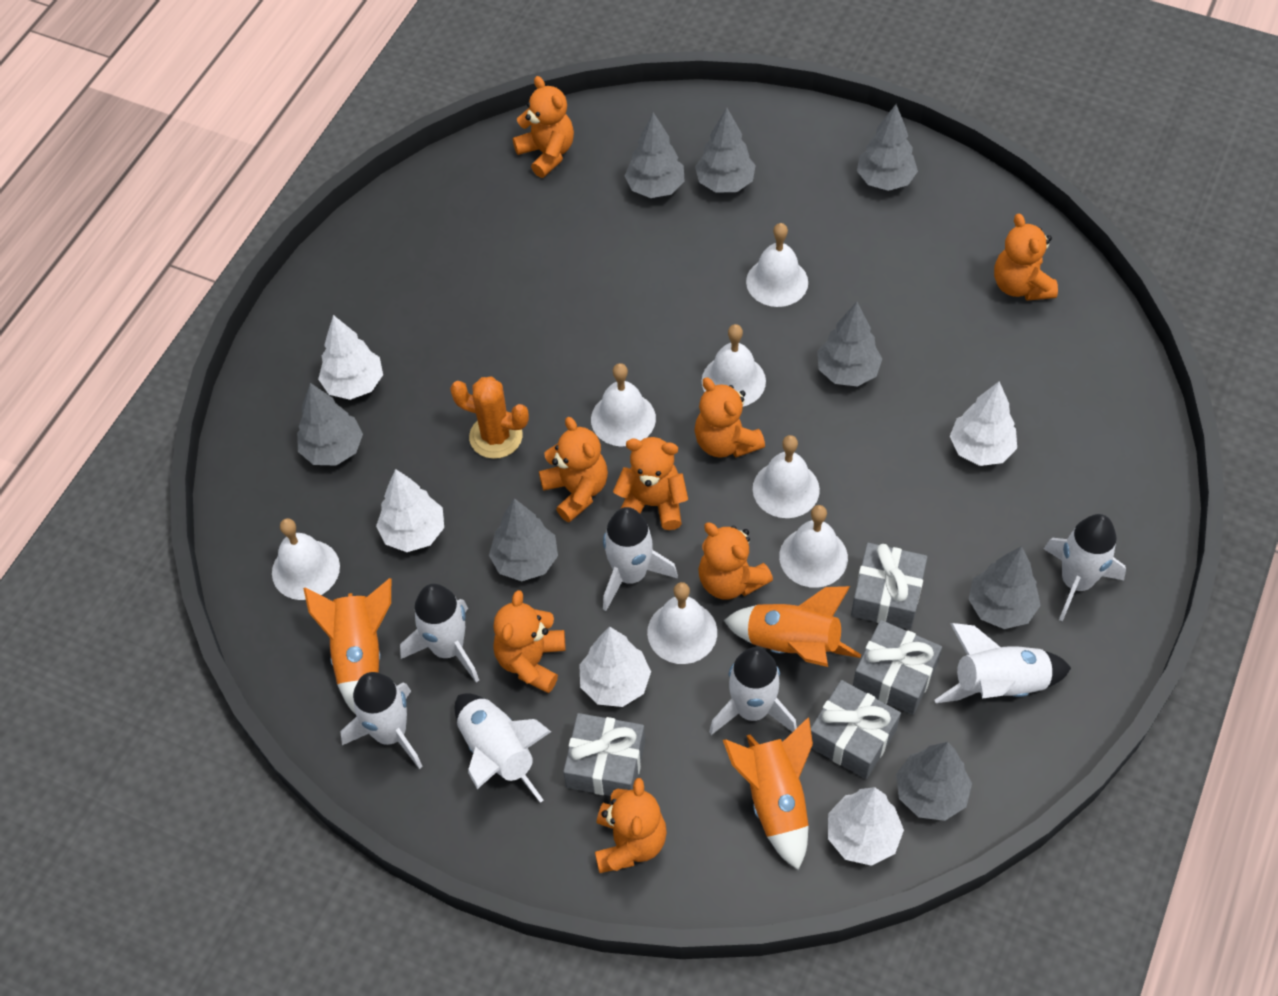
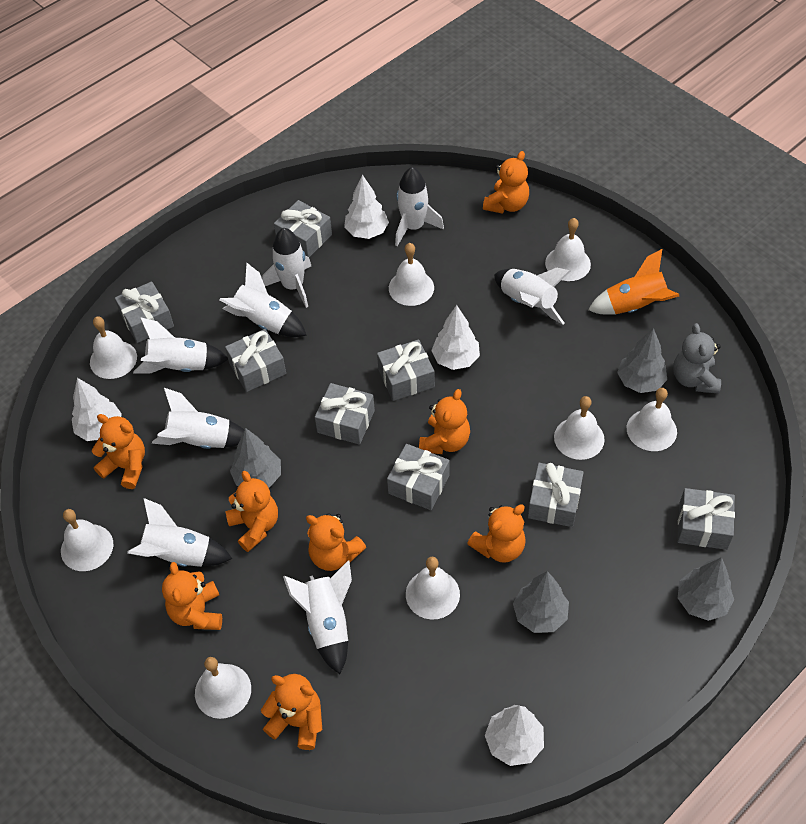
grey gift: 4 -> 8
grey teddy bear: 0 -> 1
grey tree: 8 -> 4
orange cactus: 1 -> 0
orange rocket: 3 -> 1
white bell: 7 -> 8
white rocket: 7 -> 8
white tree: 5 -> 4

